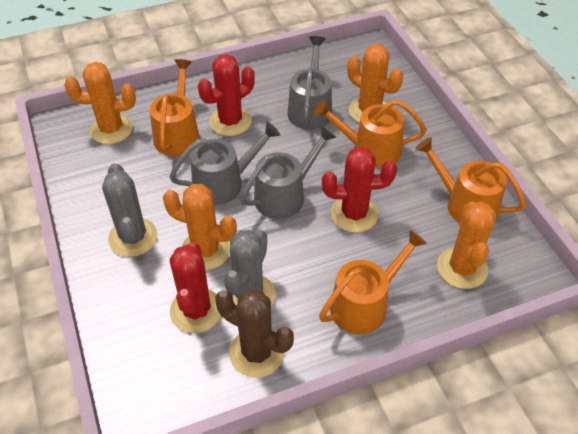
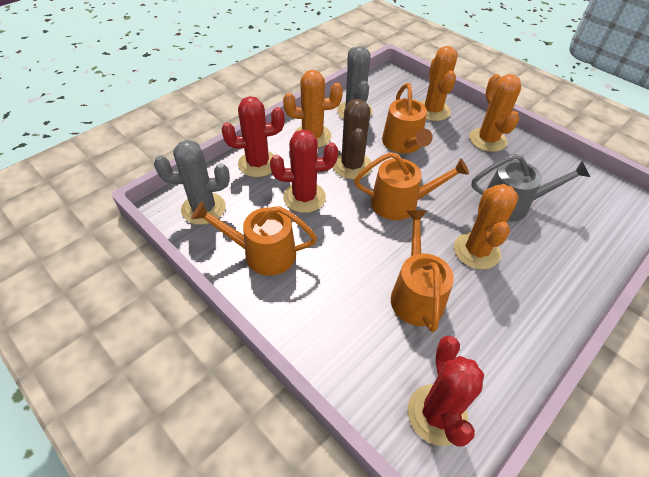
grey watering can: 3 -> 1

